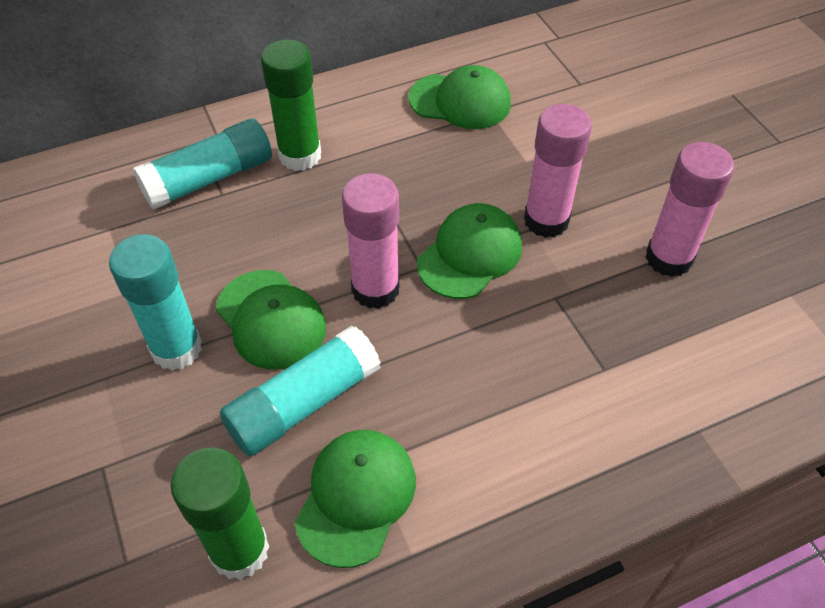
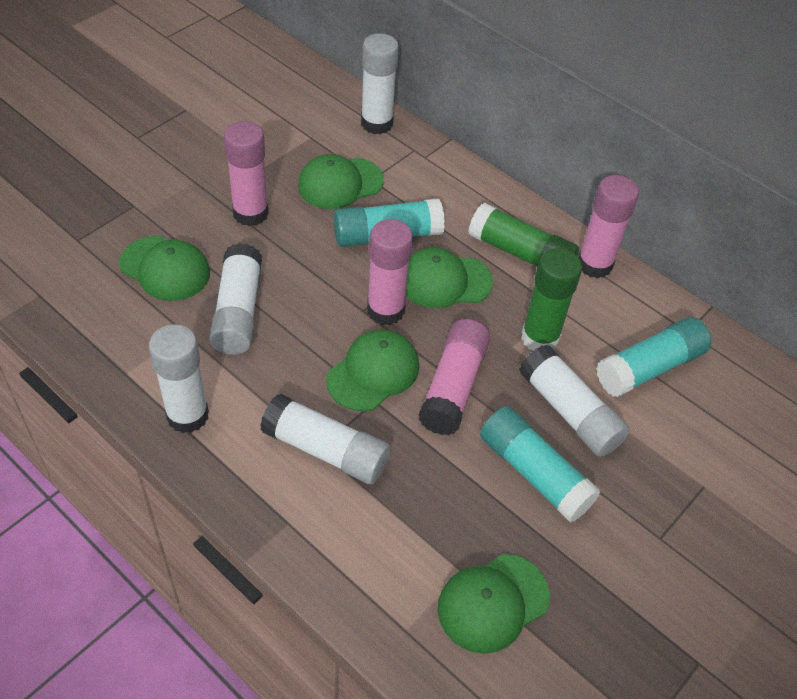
green cap: 4 -> 5
pink glue stick: 3 -> 4
white glue stick: 0 -> 5

